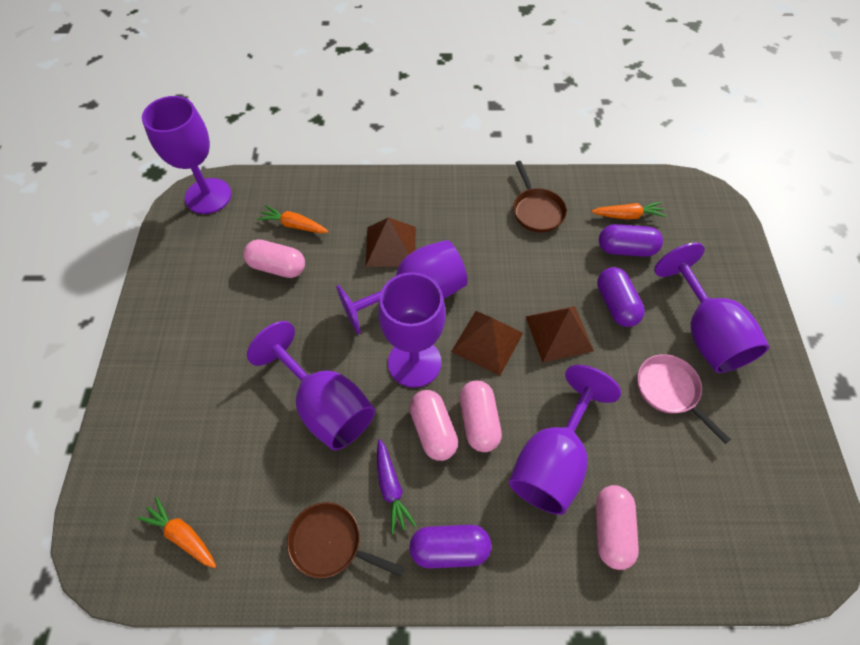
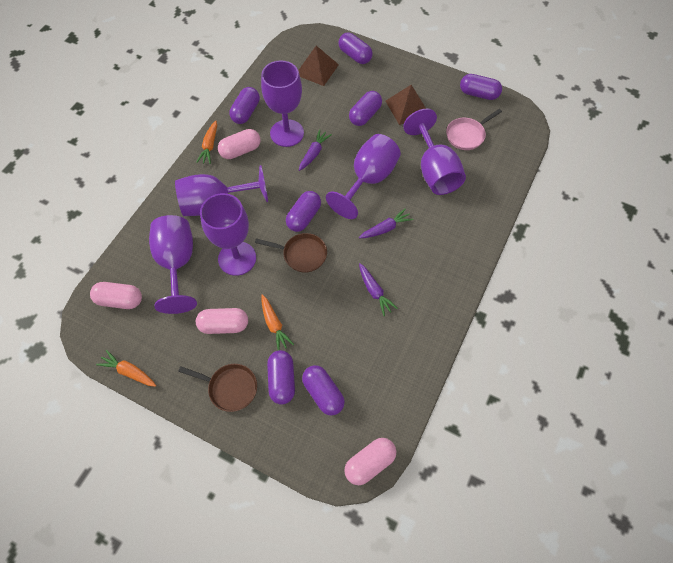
brown pyramid: 3 -> 2
purple capsule: 3 -> 7
purple carrot: 1 -> 3

